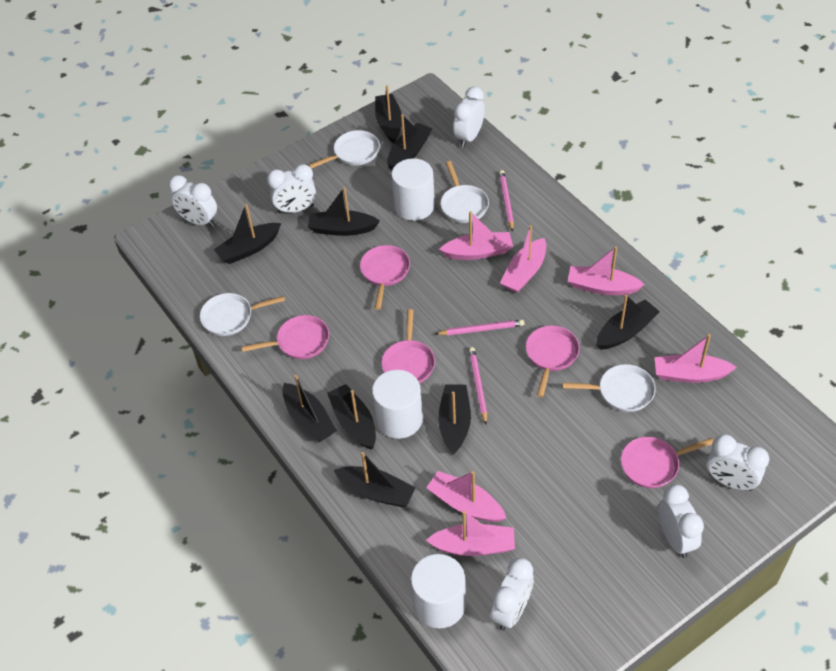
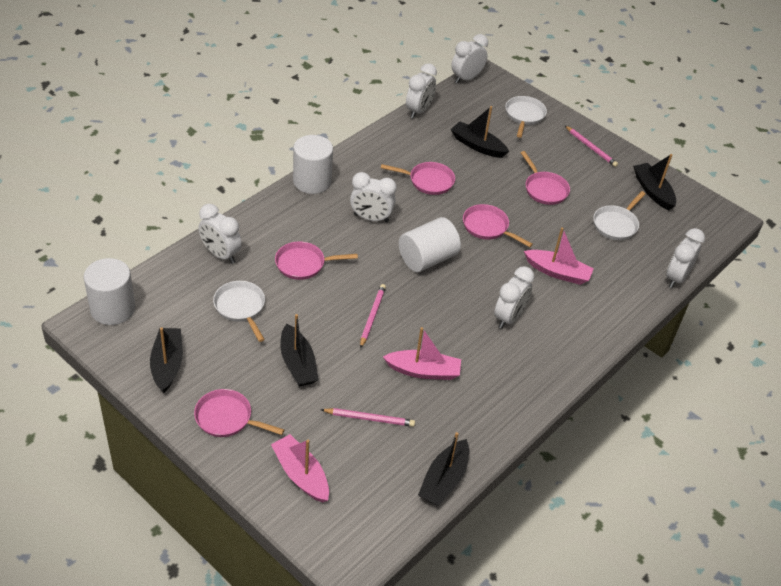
black boat: 9 -> 5
pink boat: 6 -> 3
white pan: 4 -> 3

